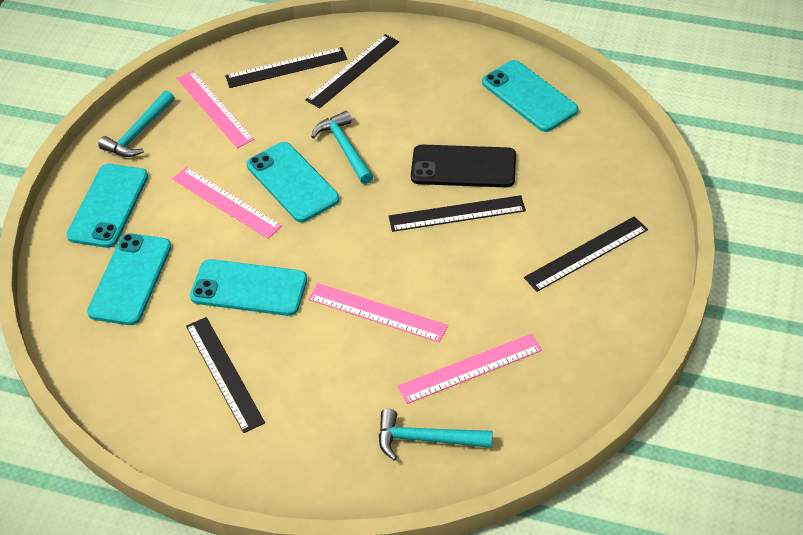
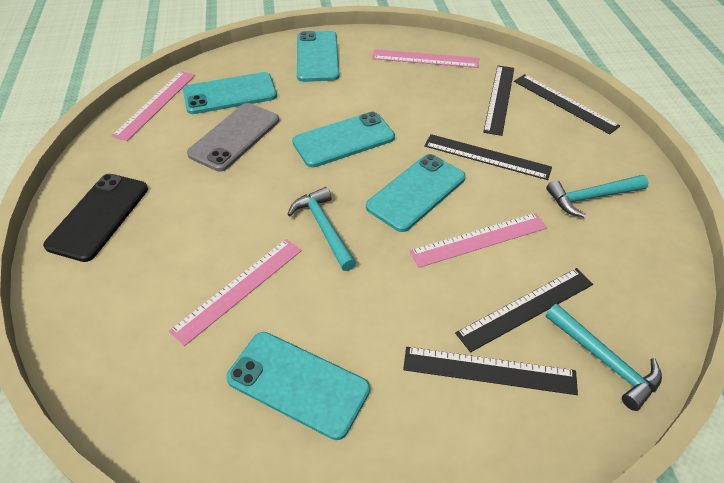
grey phone: 0 -> 1

